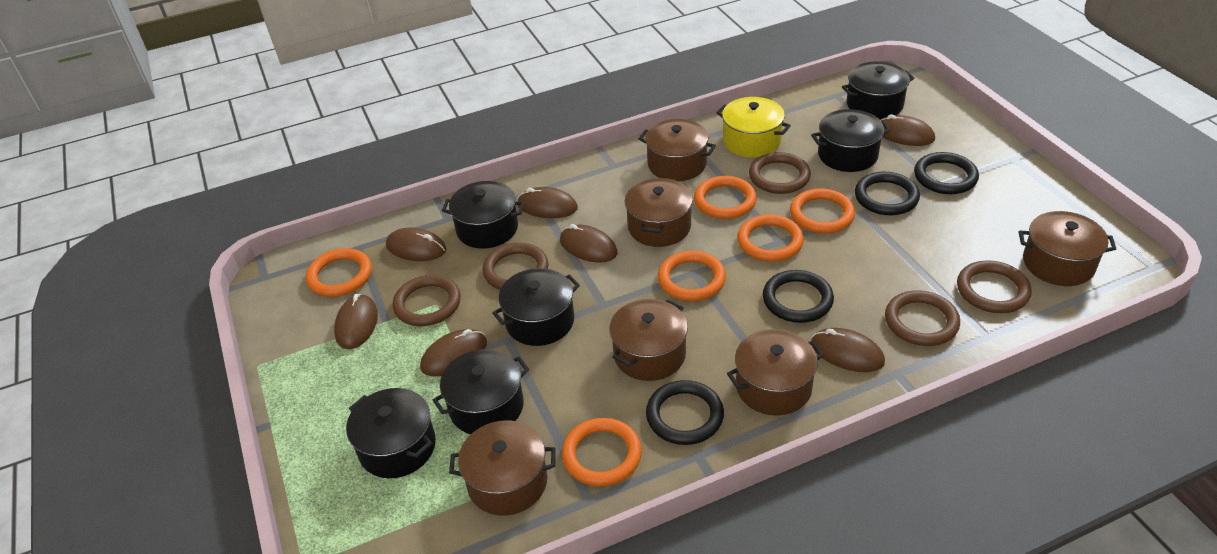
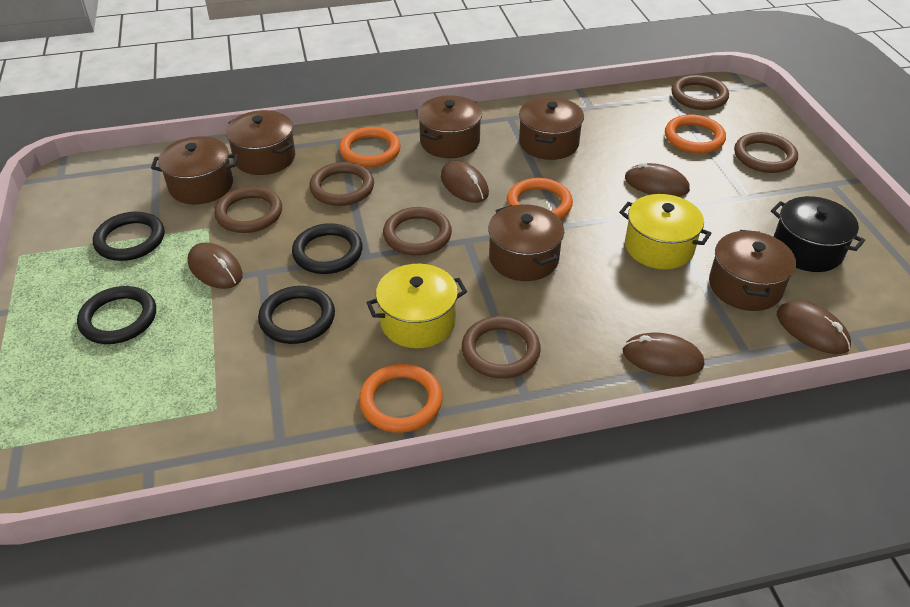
black pot: 6 -> 1
brown mouse: 7 -> 5
brown ring: 5 -> 6
orange ring: 6 -> 4
yellow pot: 1 -> 2

